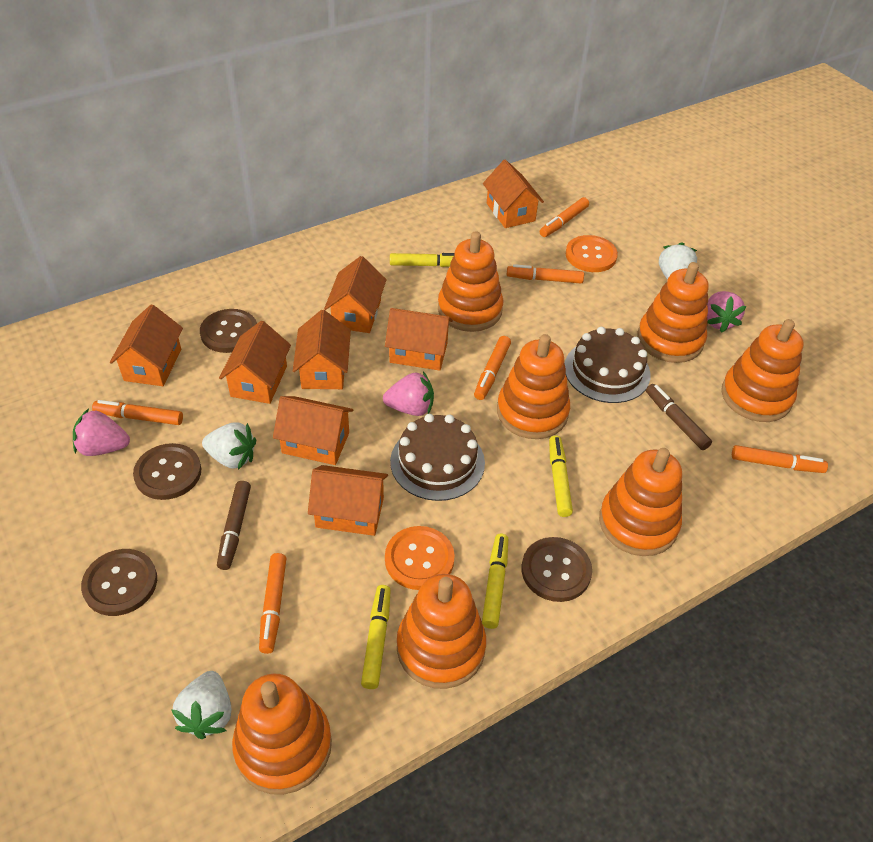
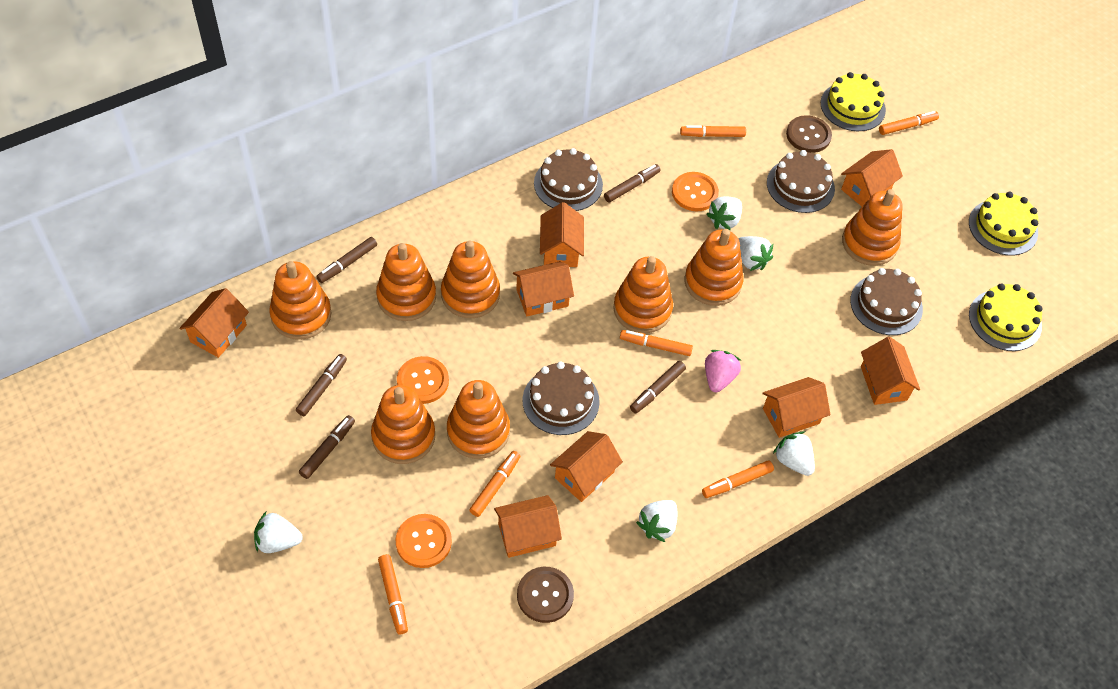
brown button: 4 -> 2
brown cake: 2 -> 4
brown marker: 2 -> 5
orange button: 2 -> 3
orange stacking toy: 7 -> 8
pink strawberry: 3 -> 1
white strawberry: 3 -> 5
yellow cake: 0 -> 3
yellow marker: 4 -> 0

